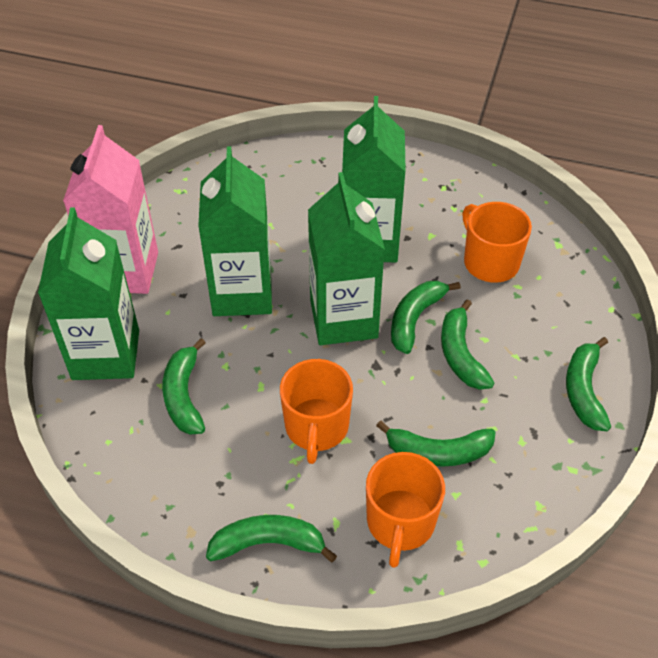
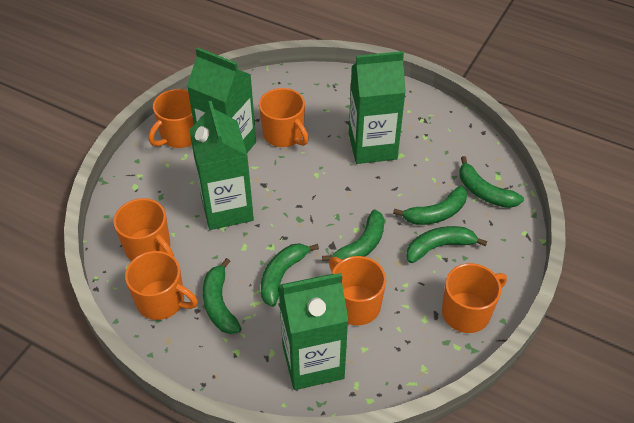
orange mug: 3 -> 6
pink carton: 1 -> 0

